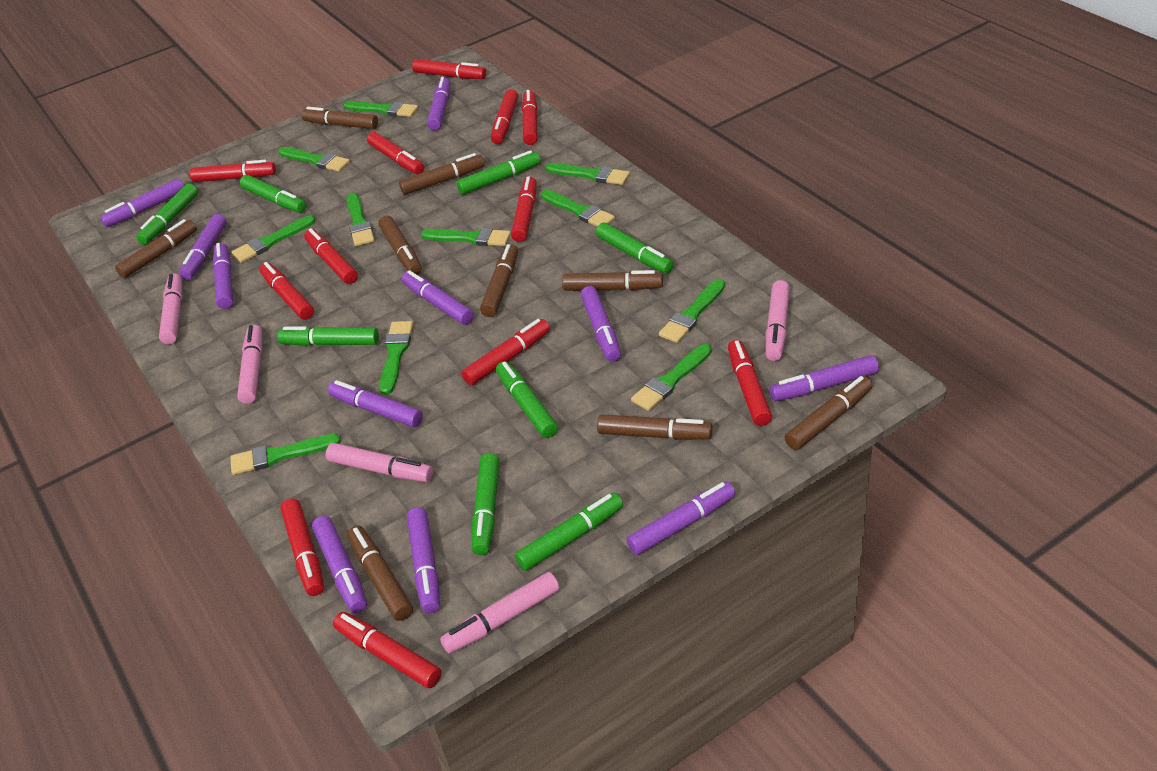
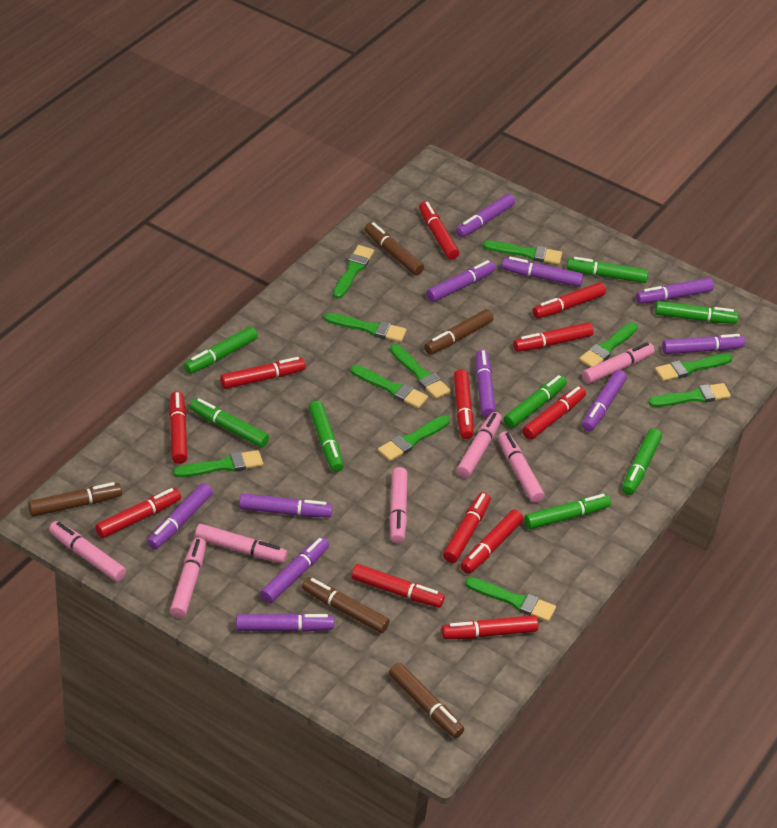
brown marker: 9 -> 5
pink marker: 5 -> 7

